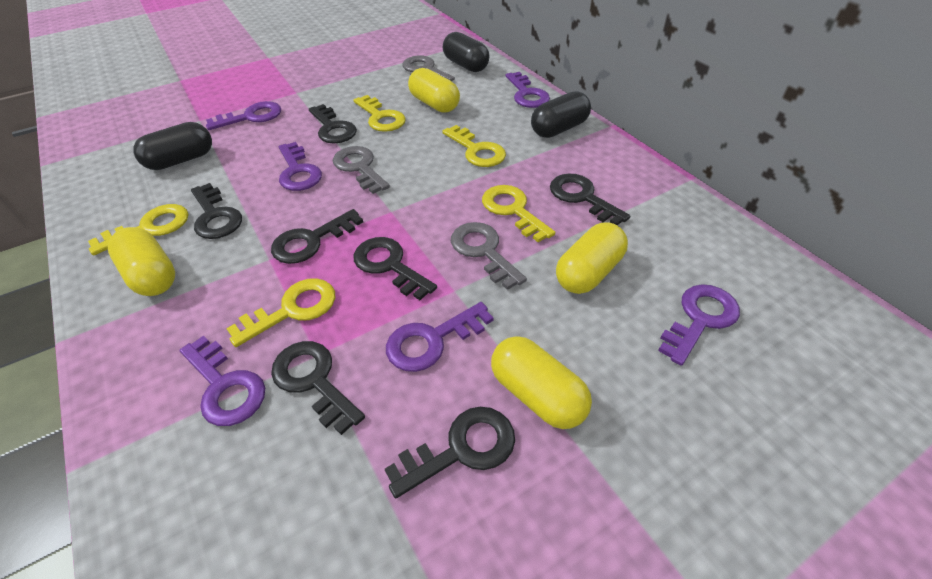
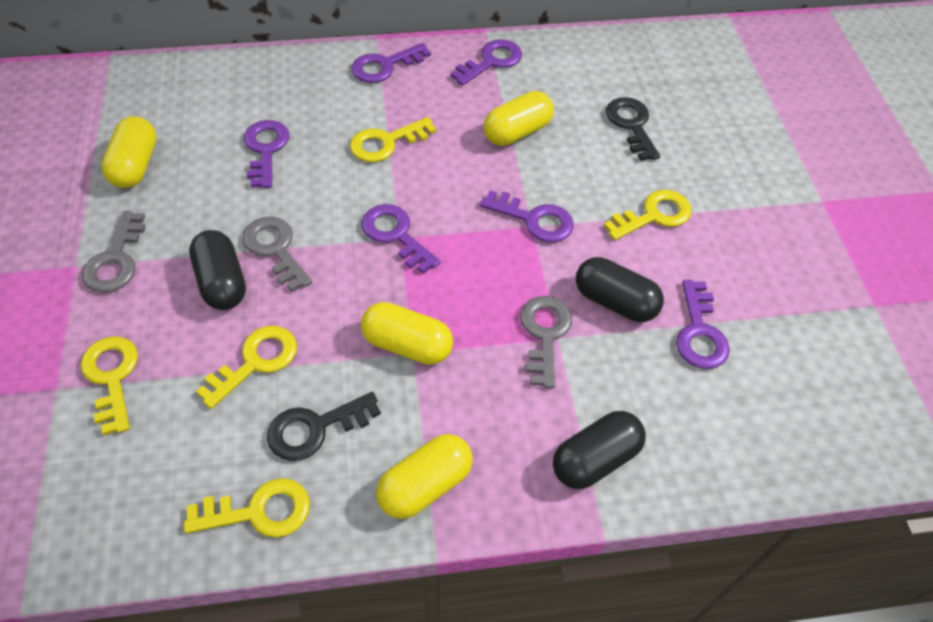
black key: 7 -> 2

